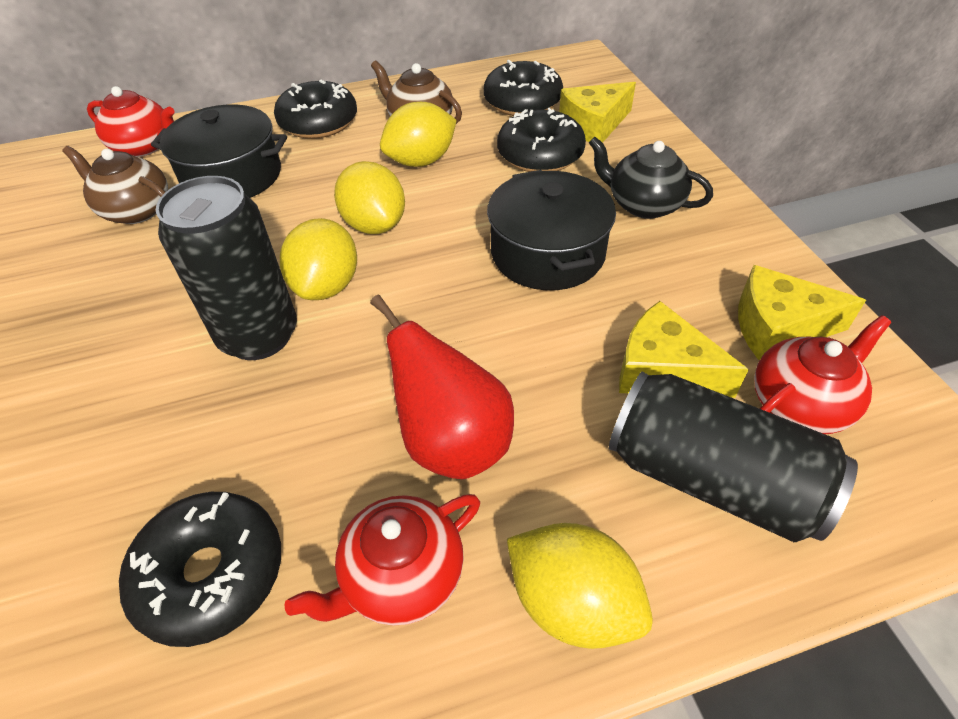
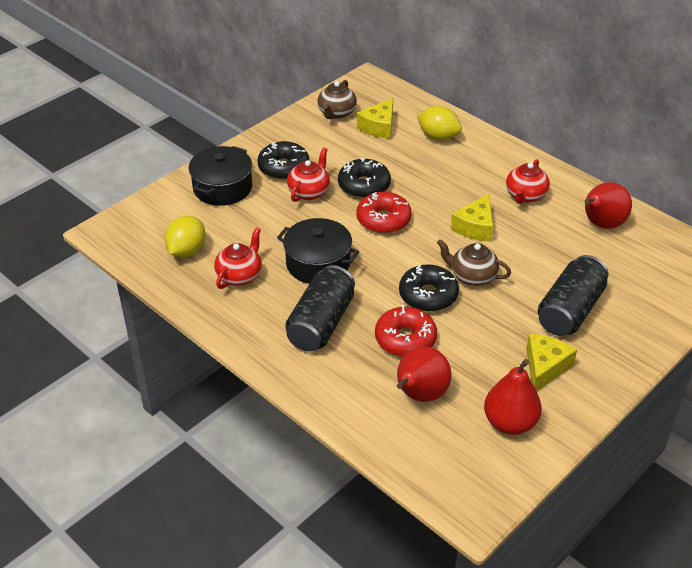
black donut: 4 -> 3
black teapot: 1 -> 0
red donut: 0 -> 2
red pear: 1 -> 3
yellow lemon: 4 -> 2

